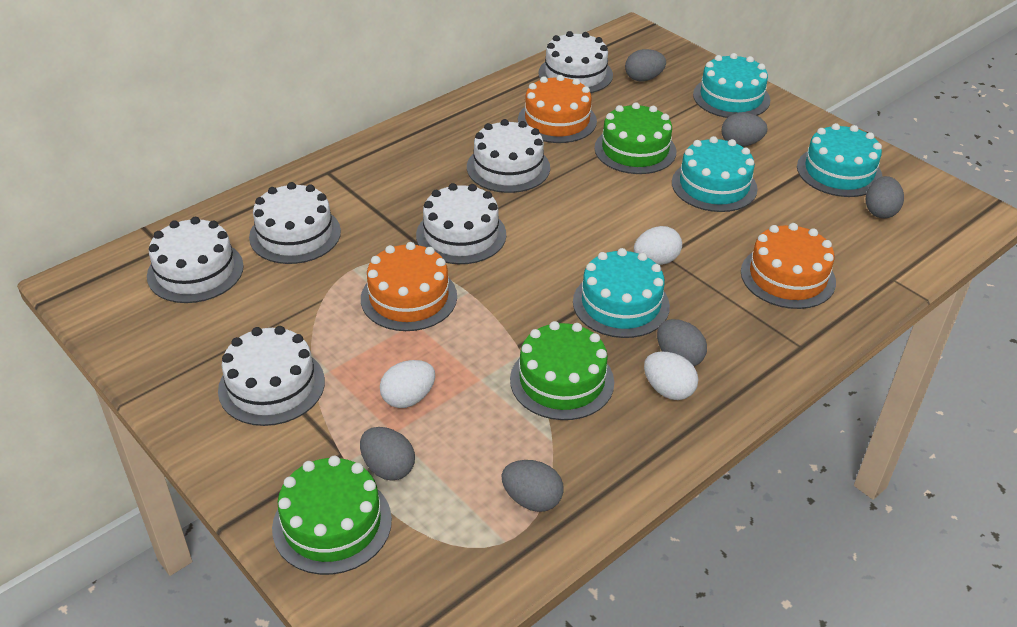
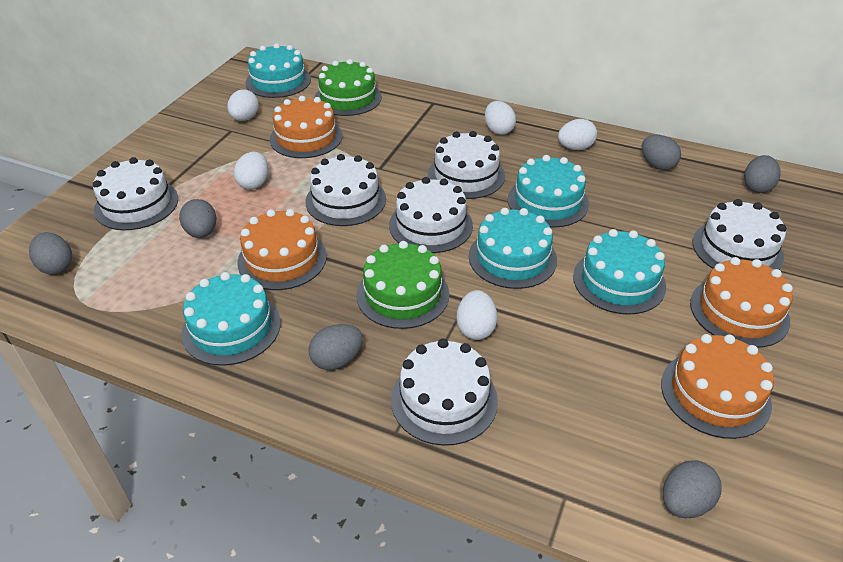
green cake: 3 -> 2
orange cake: 3 -> 4
turquoise cake: 4 -> 5
white egg: 3 -> 5

